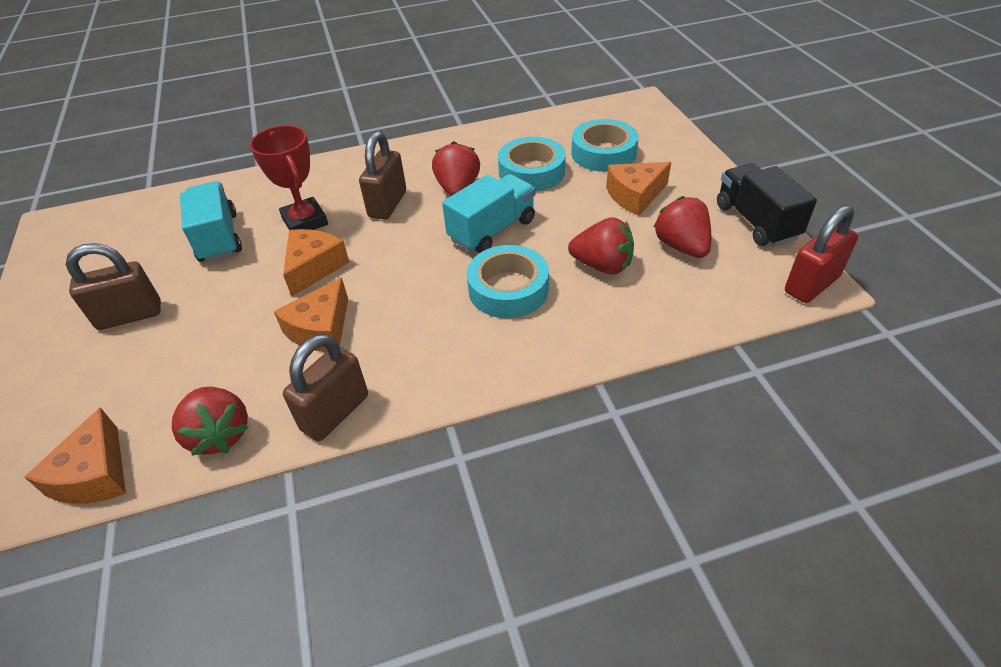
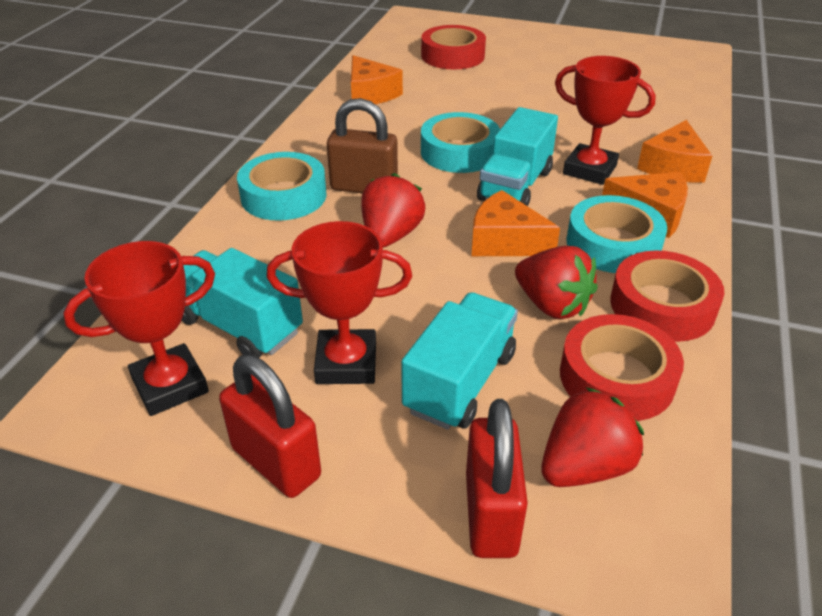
black truck: 1 -> 0
brown padlock: 3 -> 1
red padlock: 1 -> 2
red strawberry: 4 -> 3
red tape: 0 -> 3
red trophy: 1 -> 3
turquoise truck: 2 -> 3

